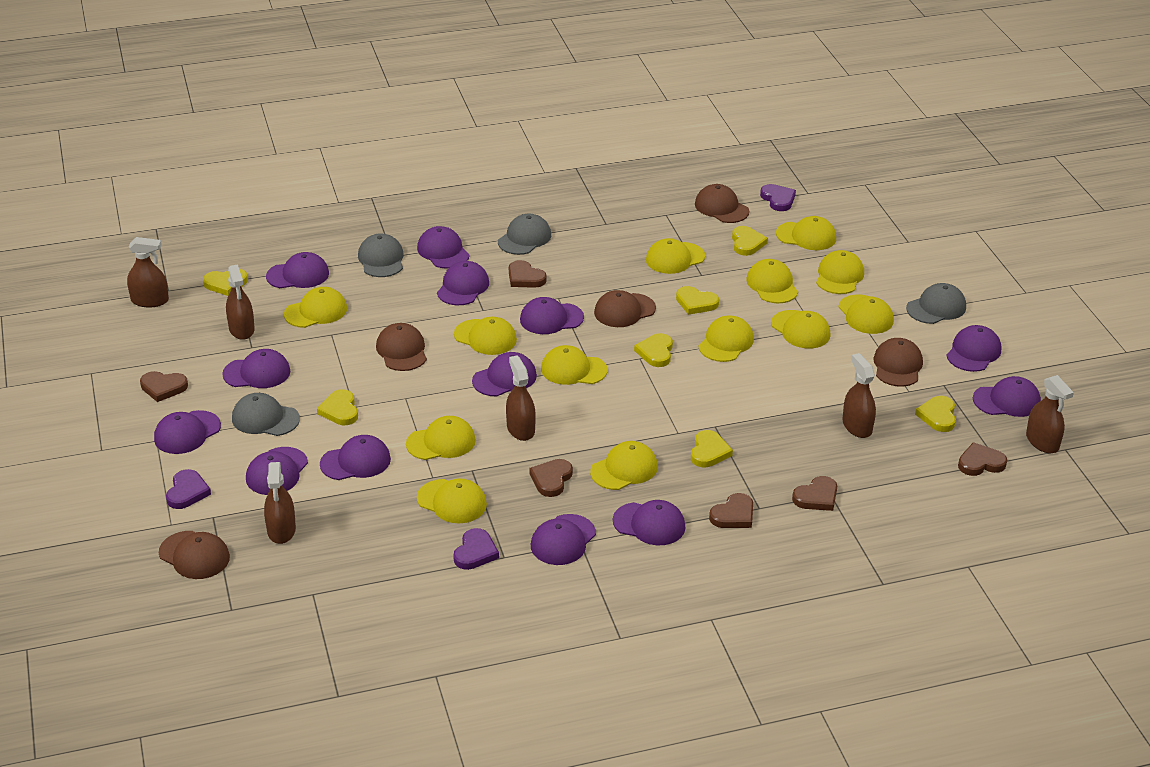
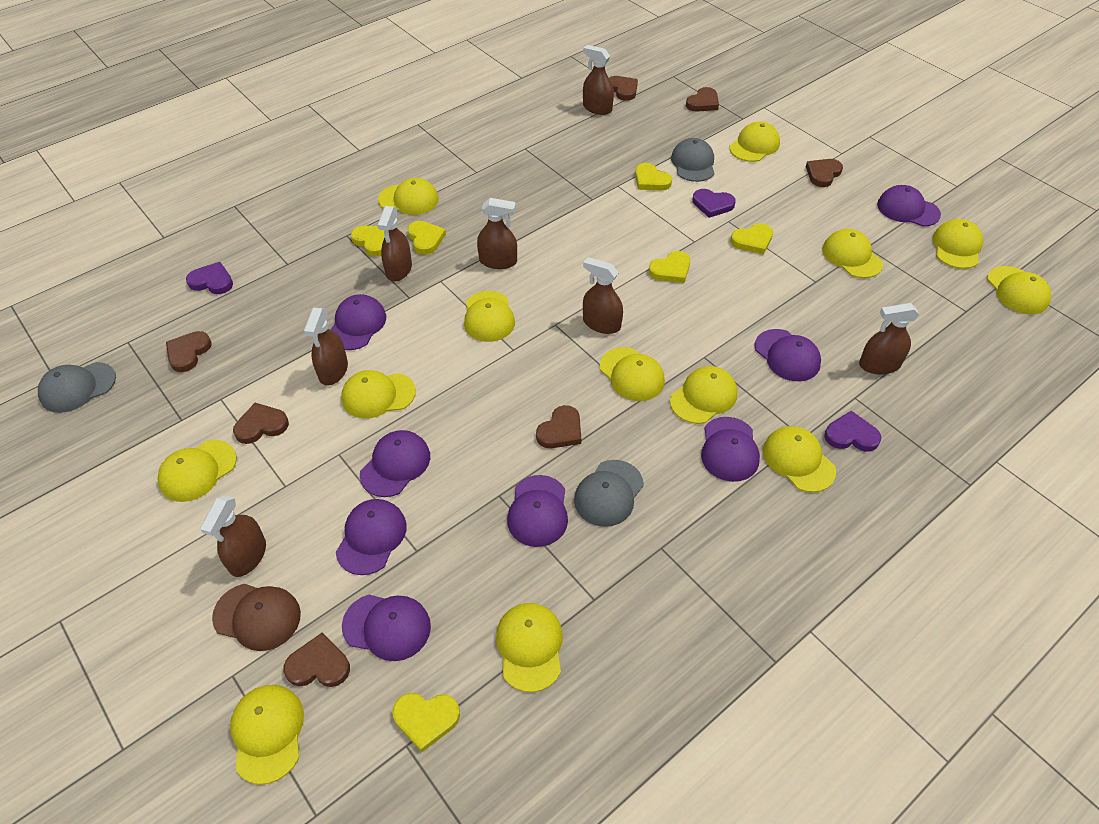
brown cap: 5 -> 1
brown heart: 6 -> 7
brown spray bottle: 6 -> 7
grey cap: 4 -> 3
purple cap: 13 -> 8
yellow heart: 7 -> 6

